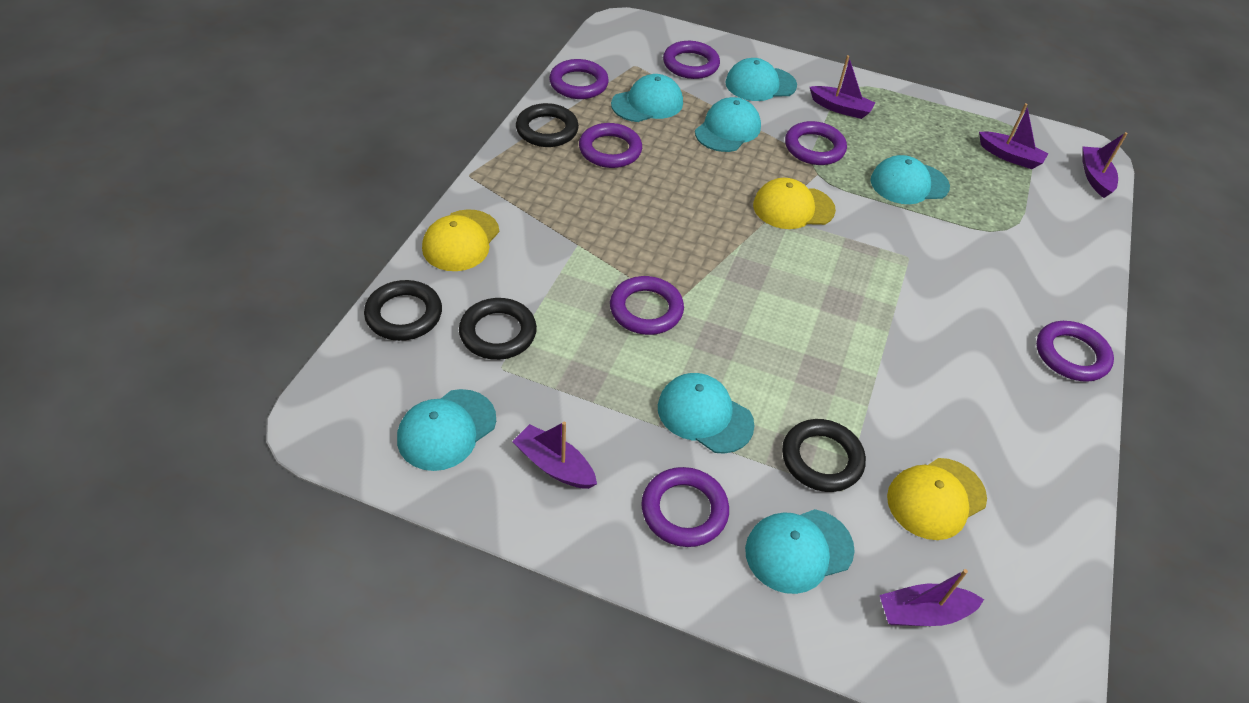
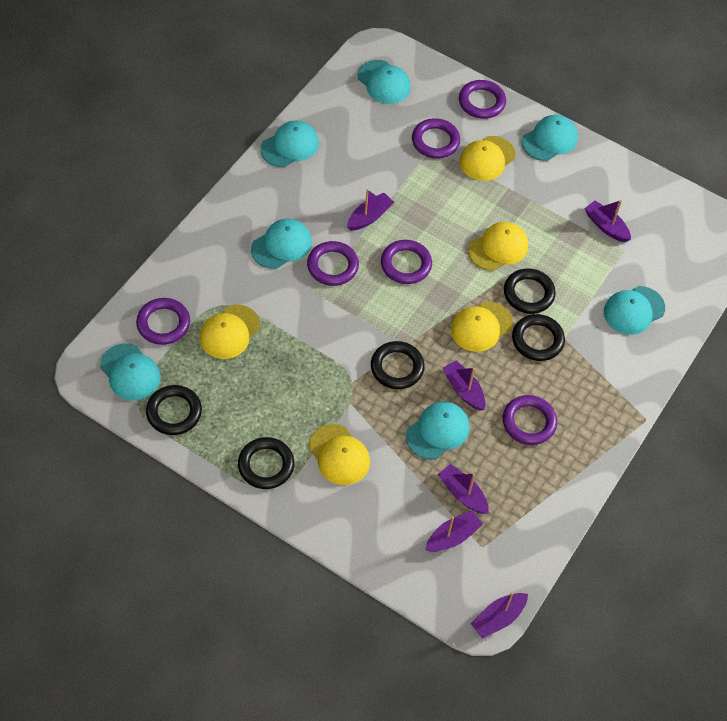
black ring: 4 -> 5
purple boat: 5 -> 6
purple ring: 7 -> 6
yellow cap: 3 -> 5

